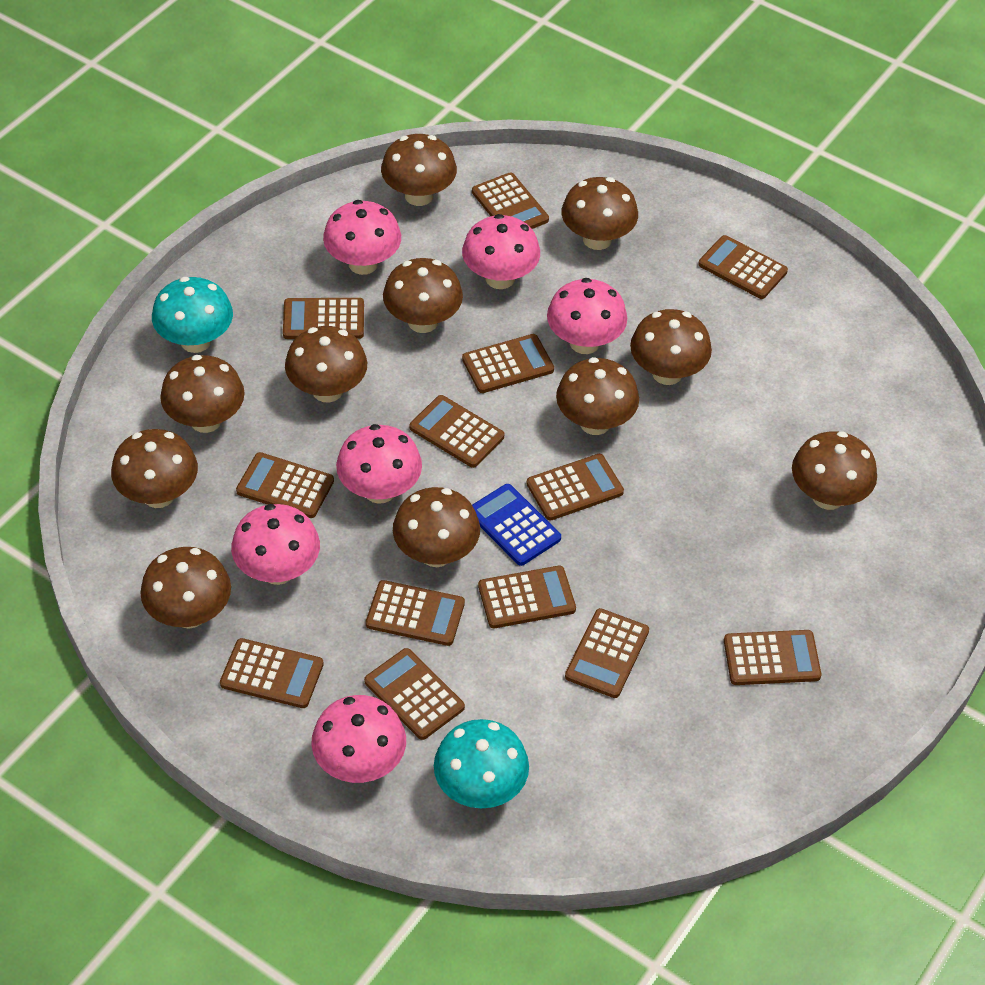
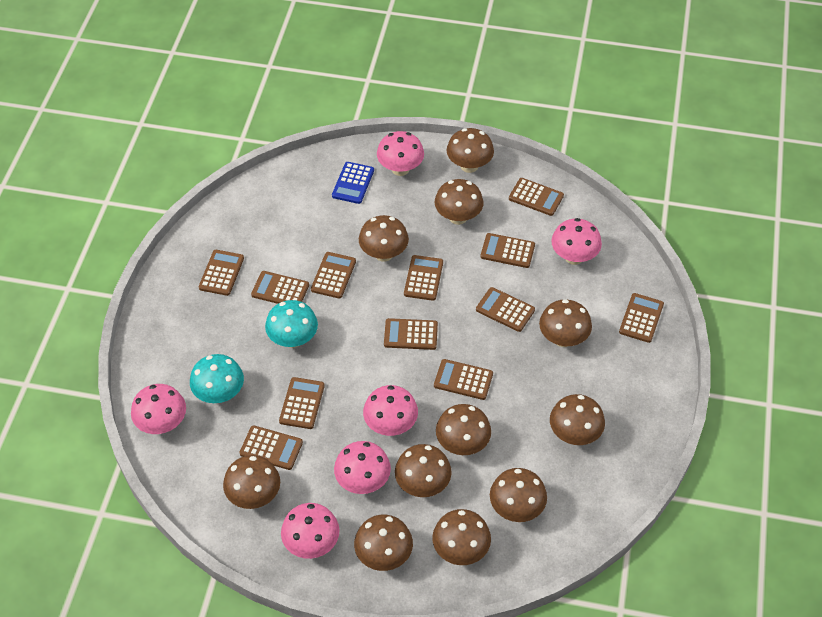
brown calculator: 13 -> 12

